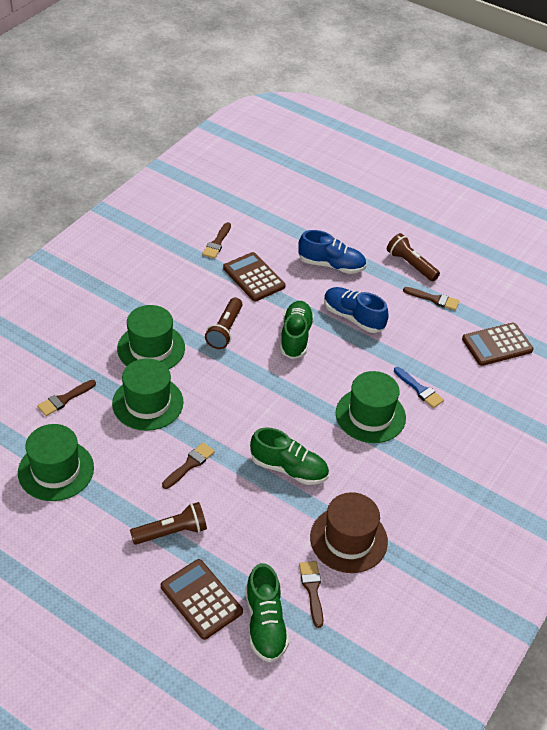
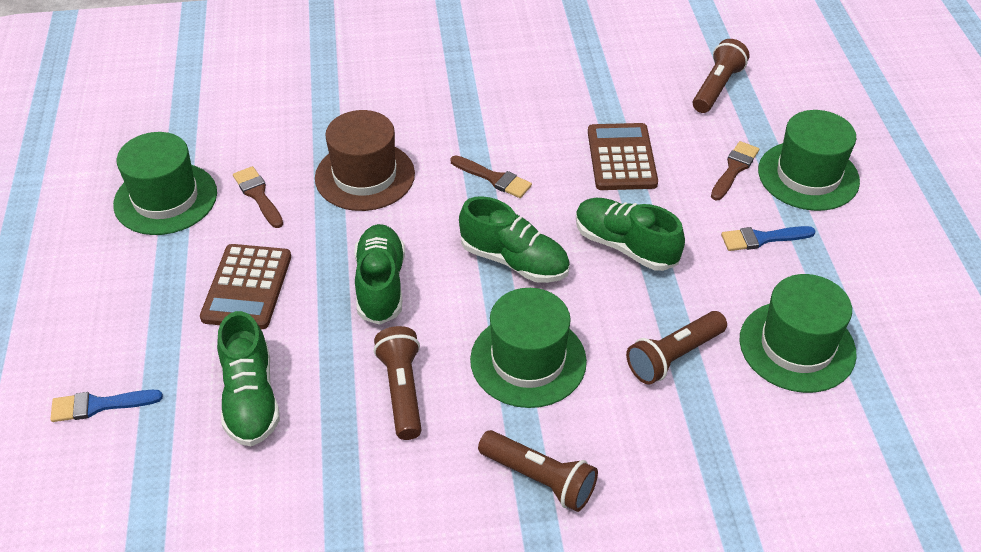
blue brush: 1 -> 2
blue shoe: 2 -> 0
brown brush: 5 -> 3
brown calculator: 3 -> 2
brown flashlight: 3 -> 4
green shoe: 3 -> 4

